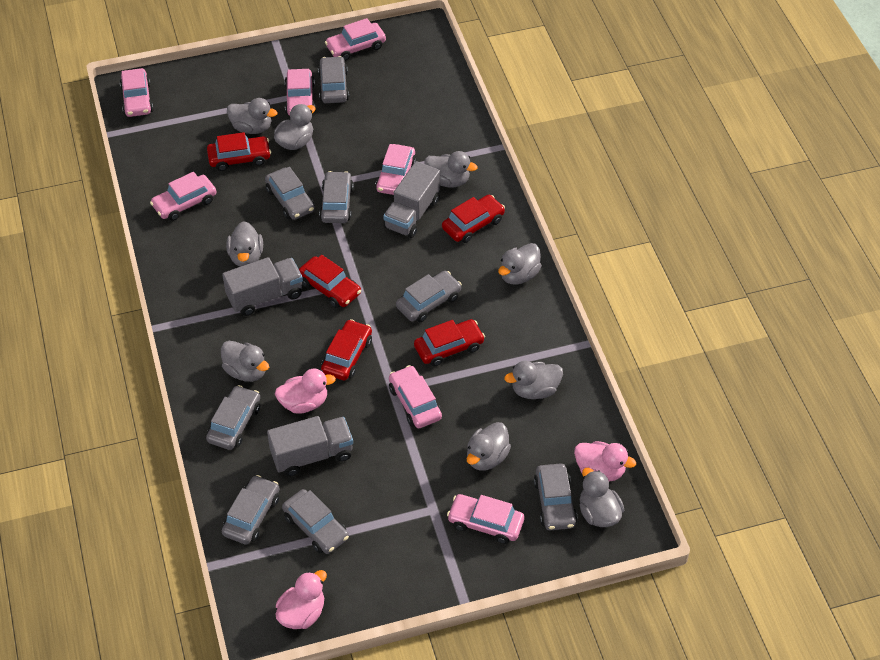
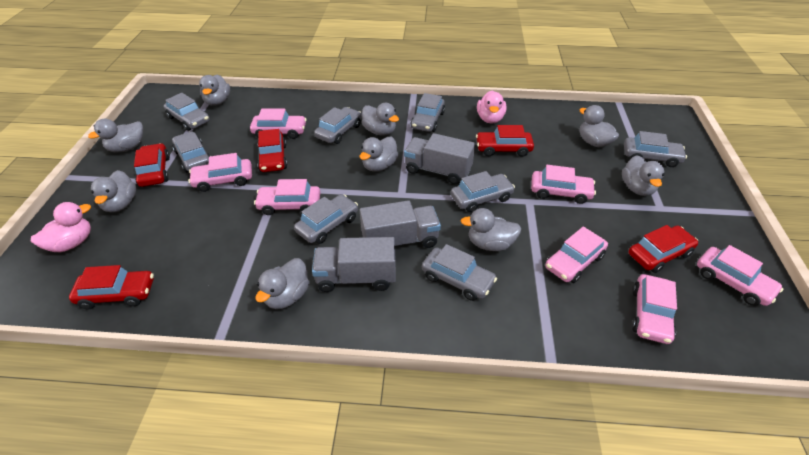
pink duck: 3 -> 2

